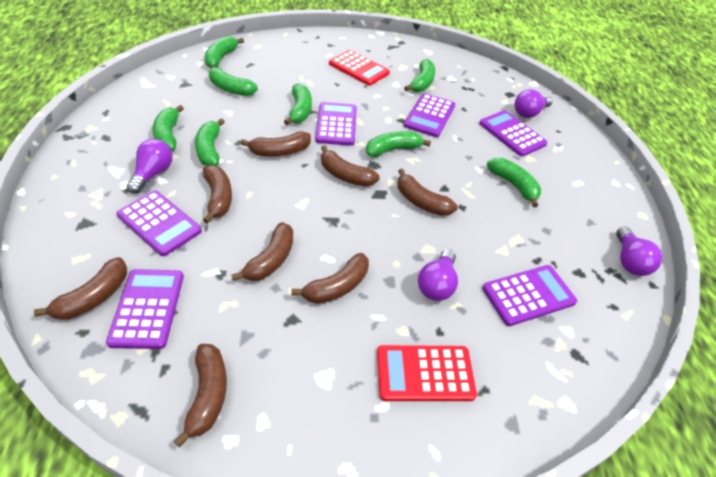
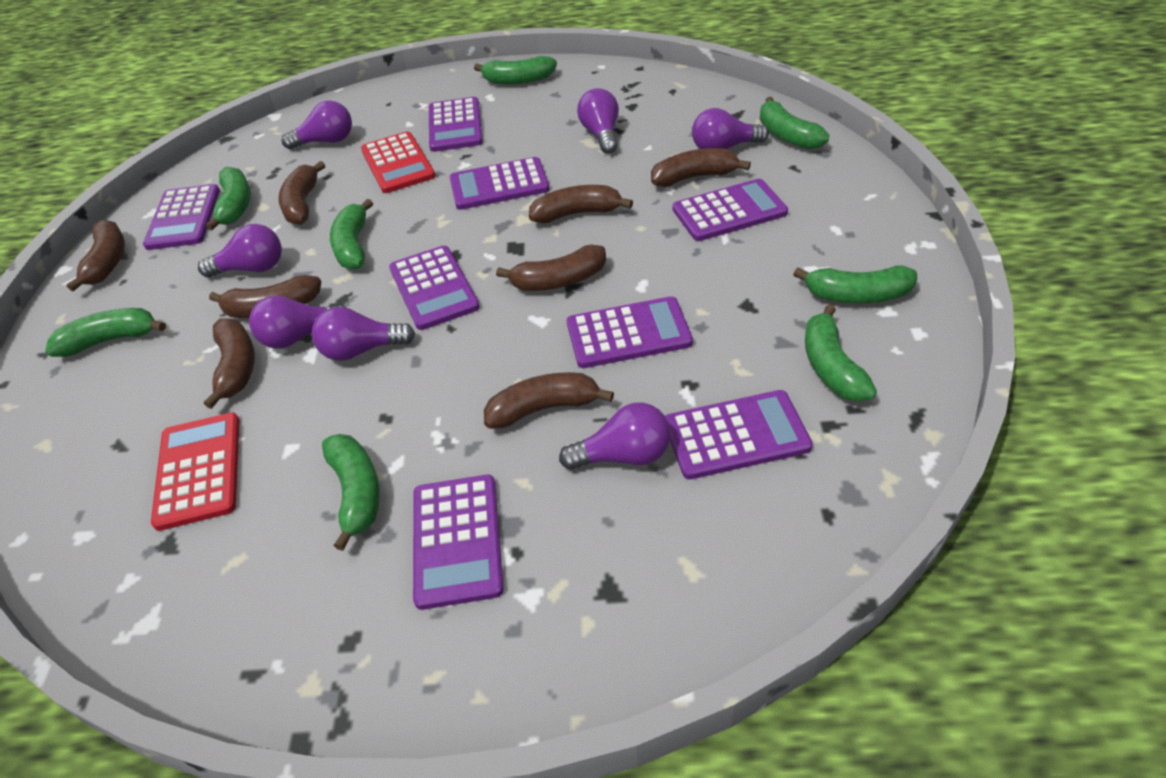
purple calculator: 6 -> 8
purple light bulb: 4 -> 7

